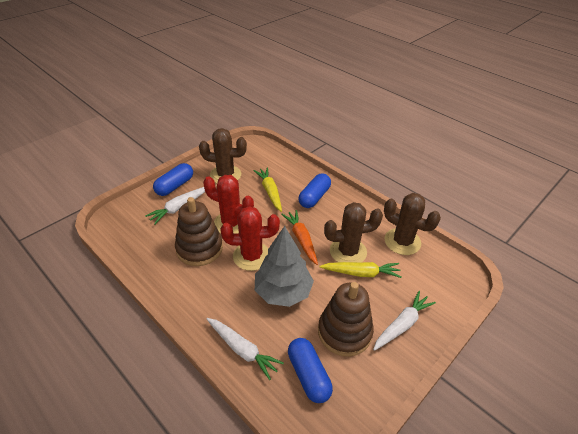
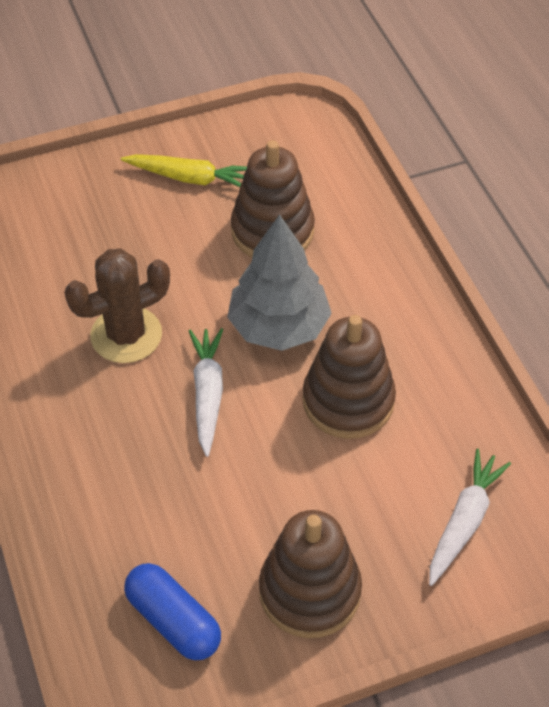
blue capsule: 3 -> 1
brown cactus: 3 -> 1
brown stacking toy: 2 -> 3
orange carrot: 1 -> 0
red cactus: 2 -> 0
white carrot: 3 -> 2
yellow carrot: 2 -> 1

